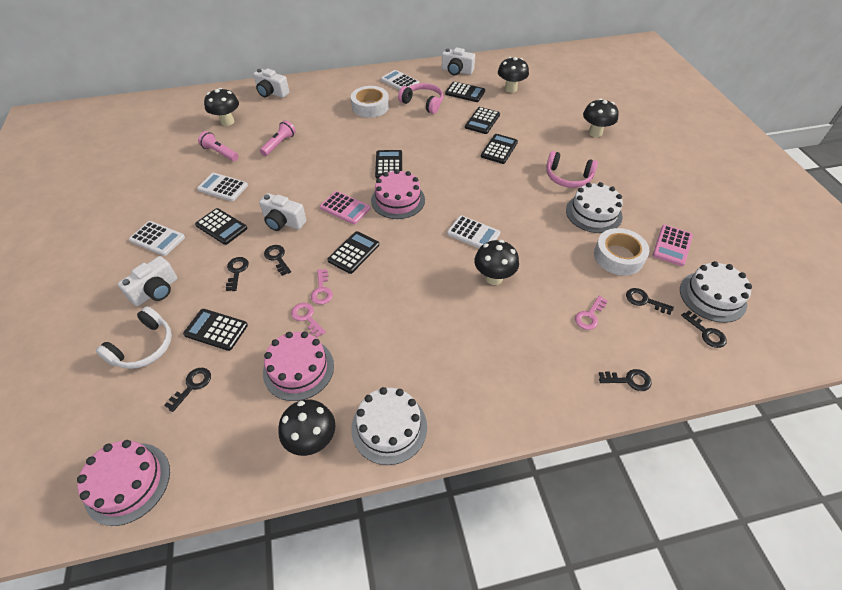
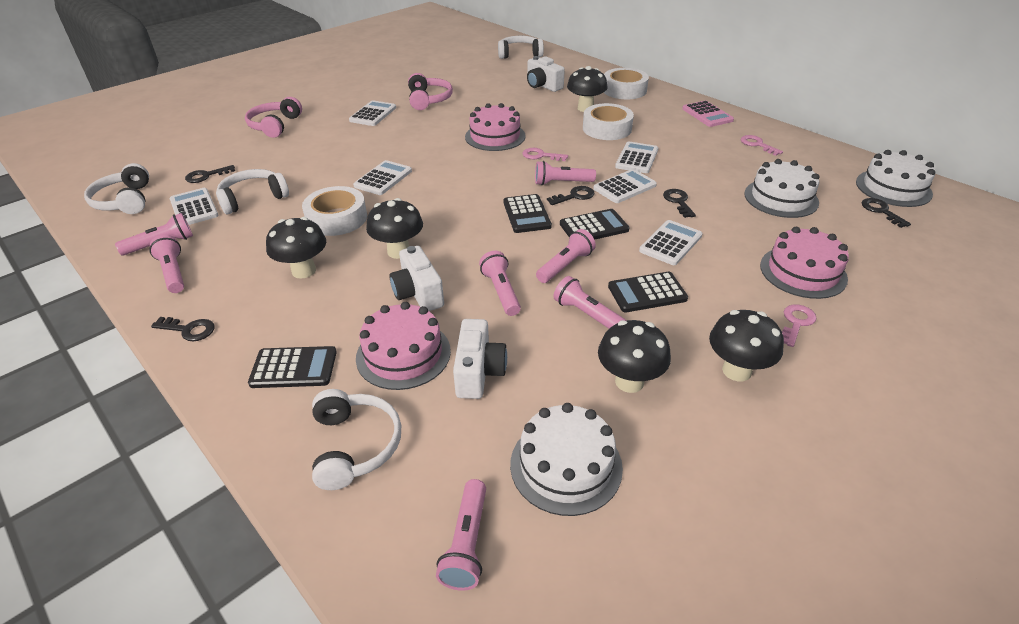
black calculator: 7 -> 4
black key: 6 -> 5
pink calculator: 2 -> 1
pink flashlight: 2 -> 7
white calculator: 4 -> 6
white camera: 4 -> 3
white headphones: 1 -> 4
white tape: 2 -> 3

